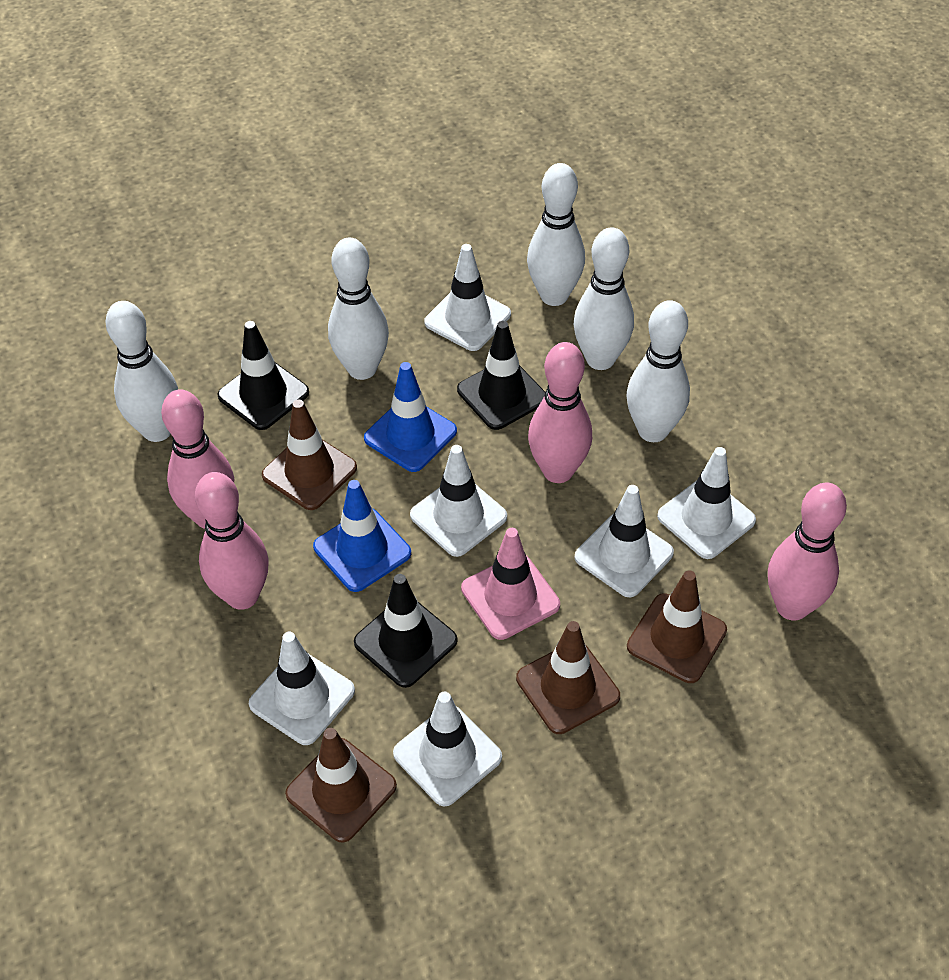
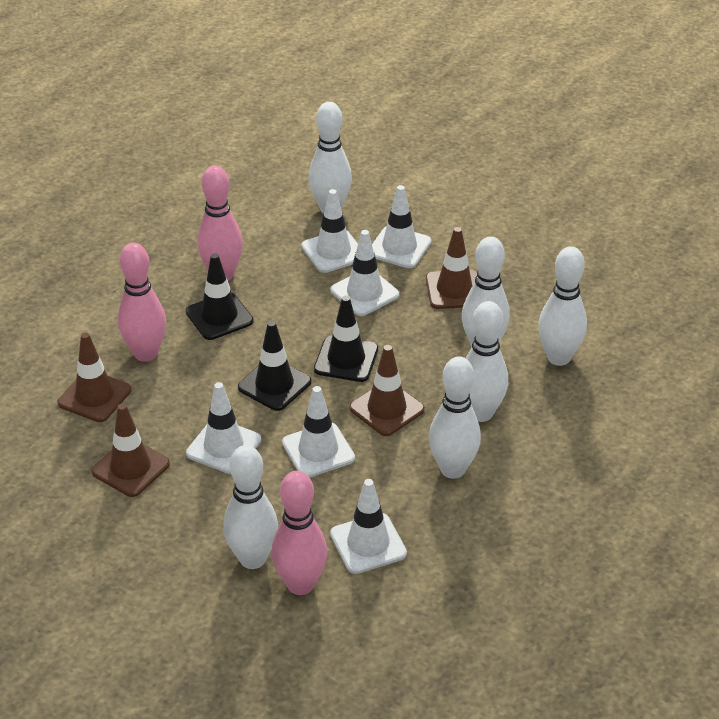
blue traffic cone: 2 -> 0
pink bowling pin: 4 -> 3
pink traffic cone: 1 -> 0
white bowling pin: 5 -> 6

